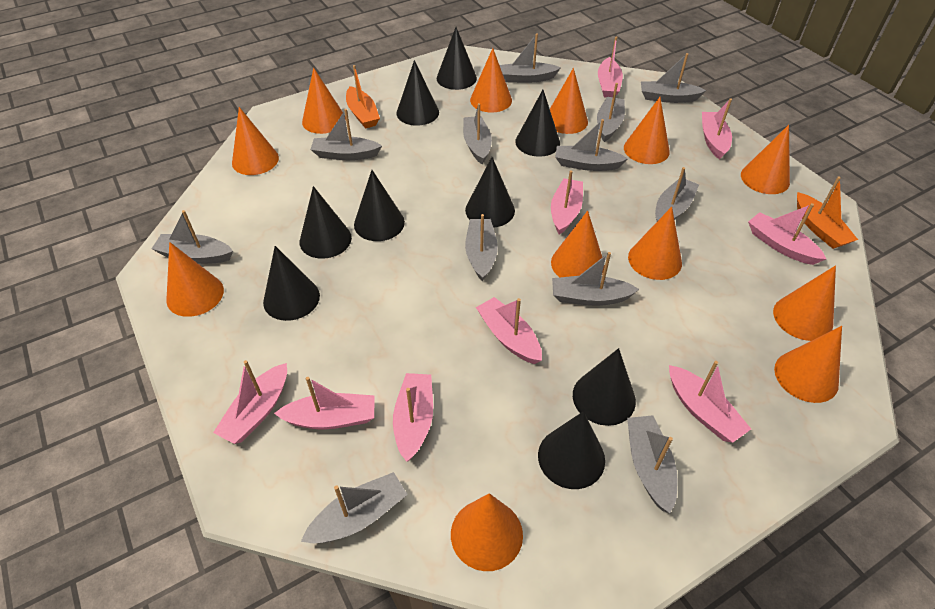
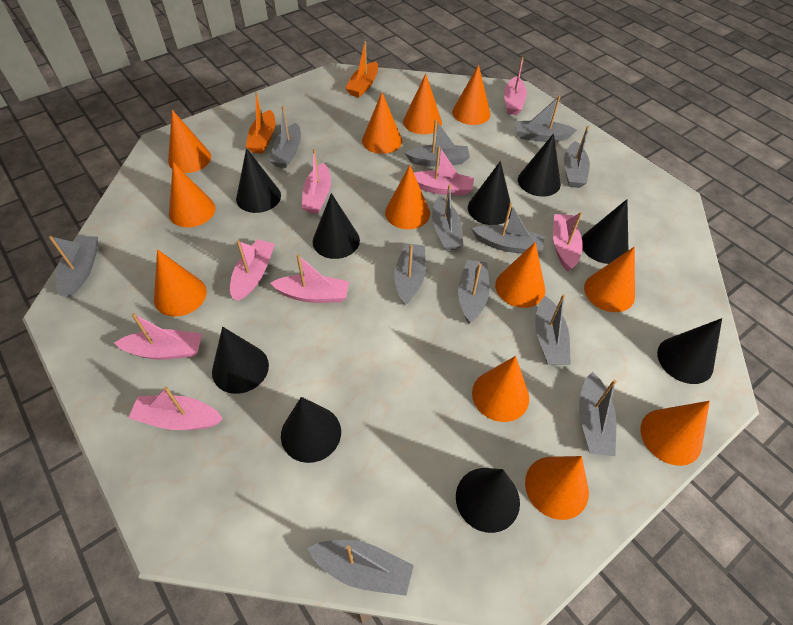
pink boat: 9 -> 8

